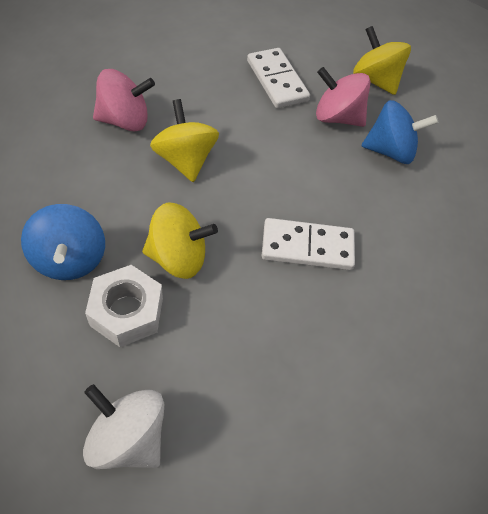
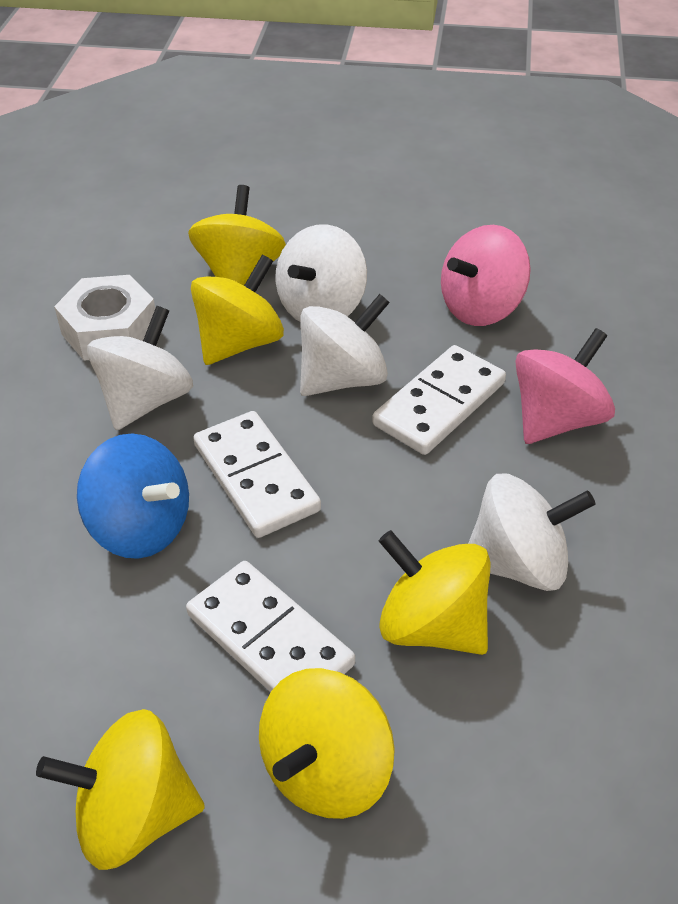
blue spinning top: 2 -> 1
white domino: 2 -> 3
white spinning top: 1 -> 4
yellow spinning top: 3 -> 5

